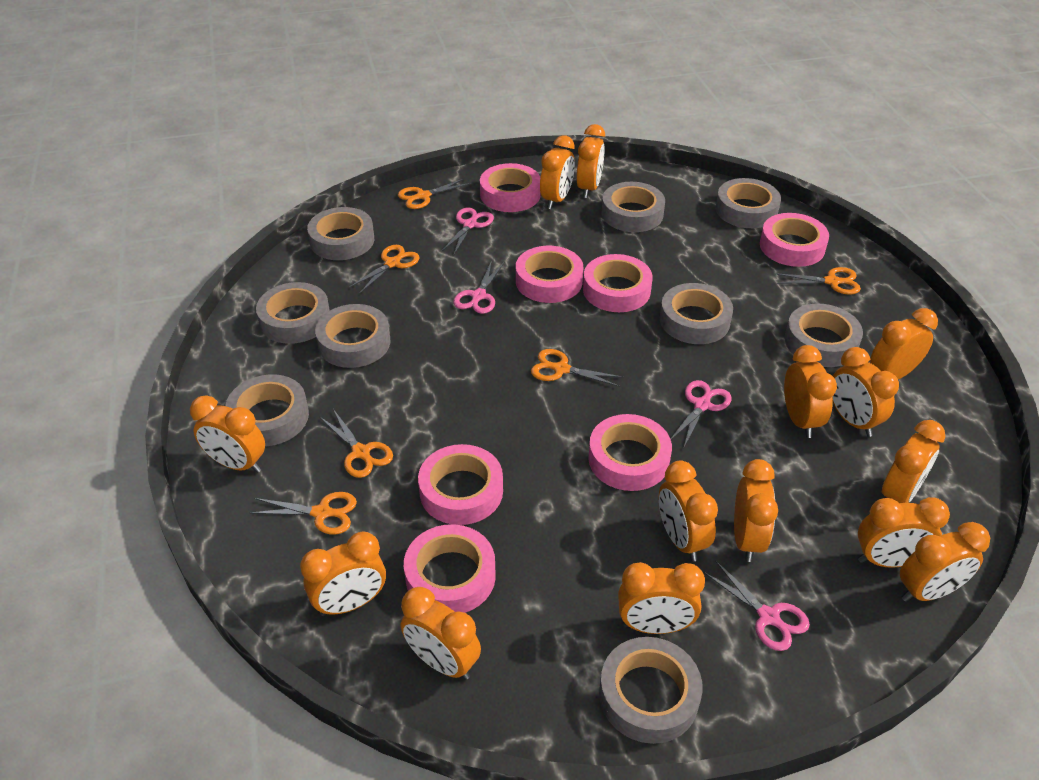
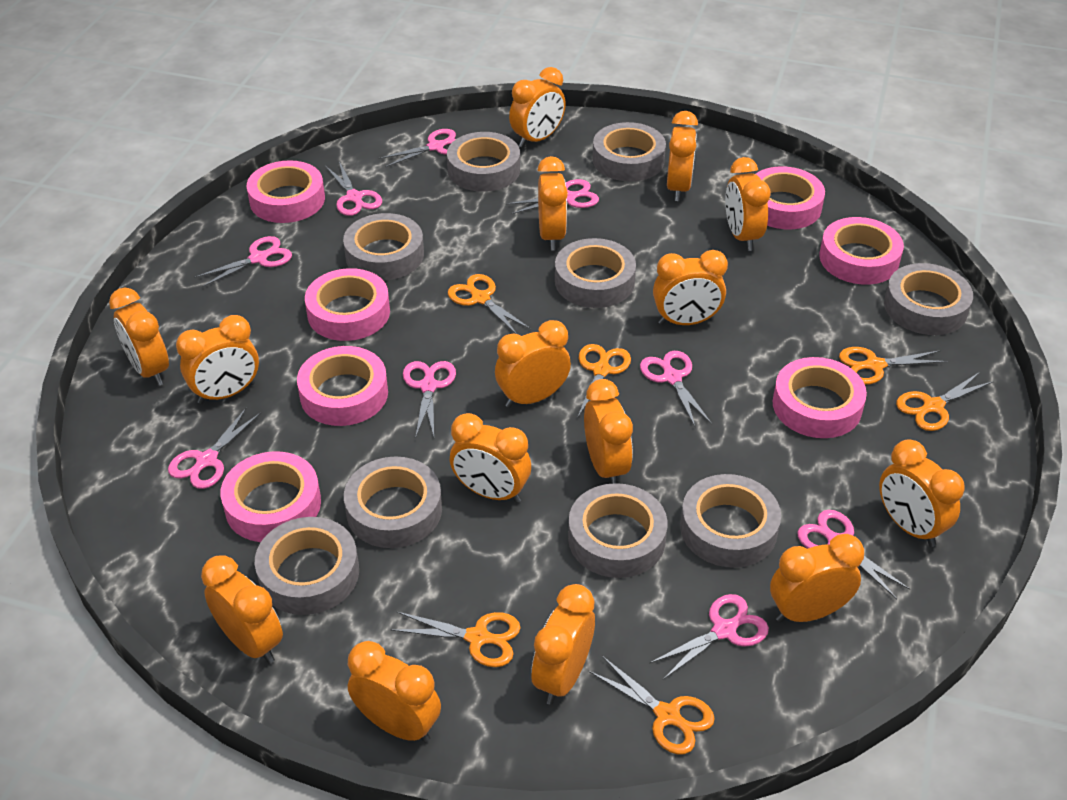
orange clock: 14 -> 15
pink scissors: 4 -> 9

